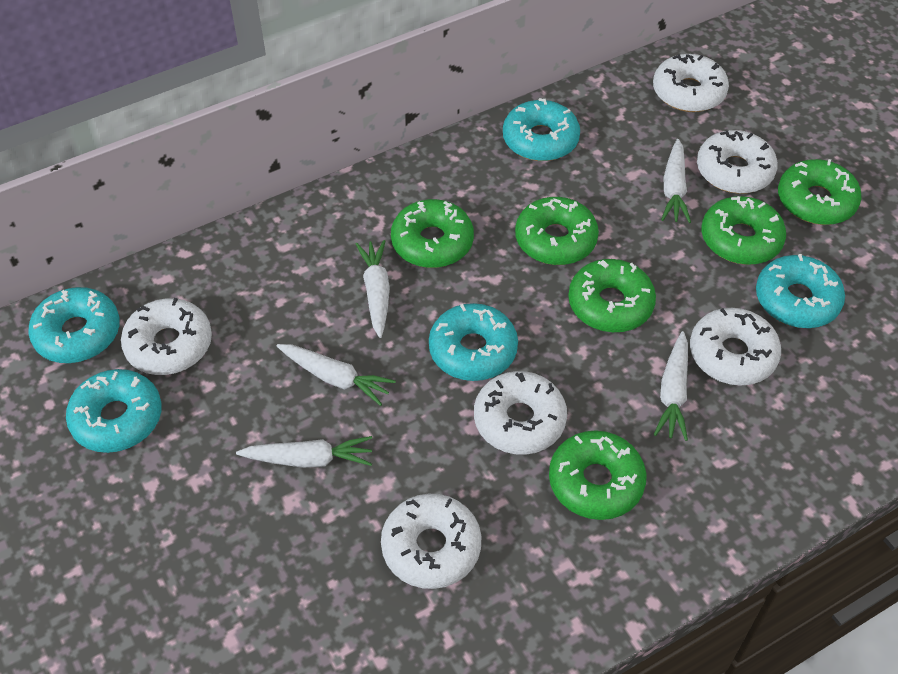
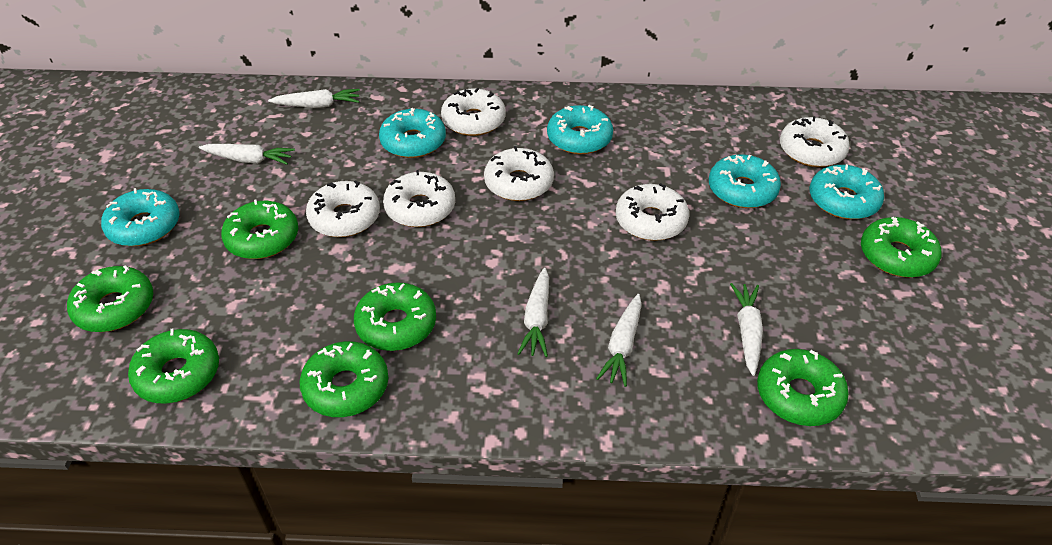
green donut: 6 -> 7

